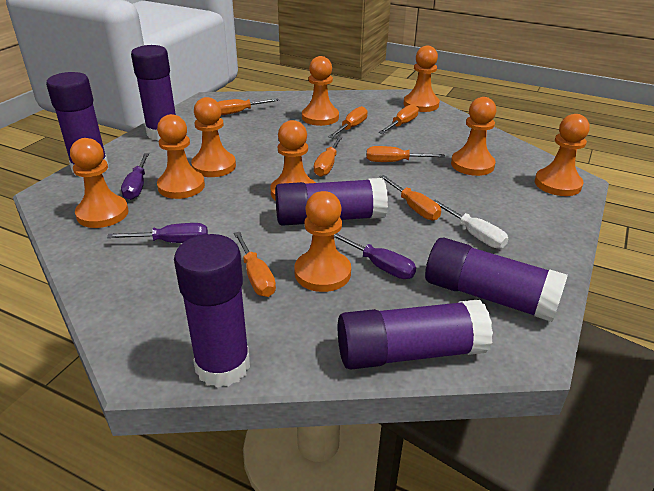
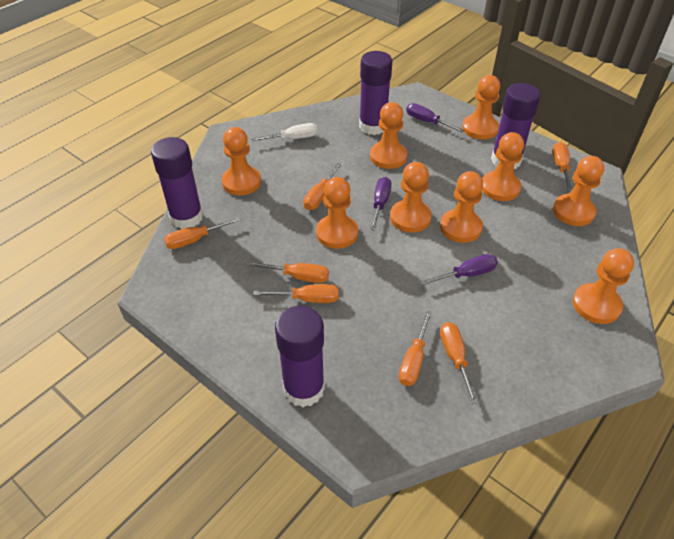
purple glue stick: 6 -> 4

